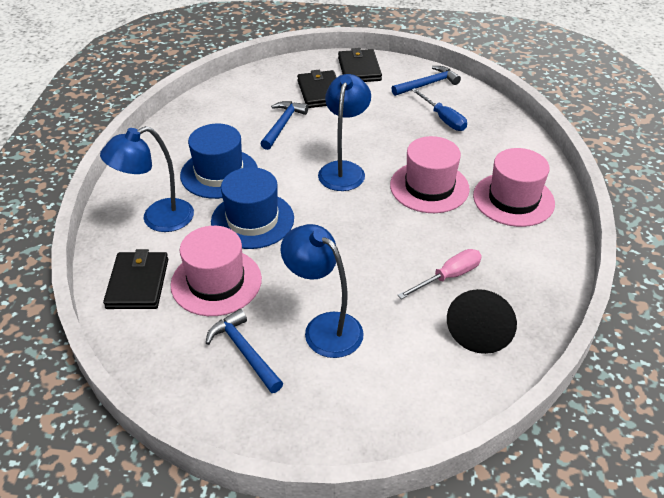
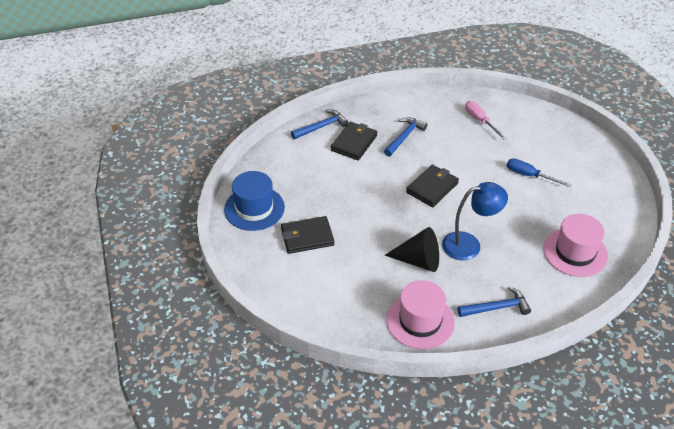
blue hat: 2 -> 1
blue lamp: 3 -> 1
pink hat: 3 -> 2

